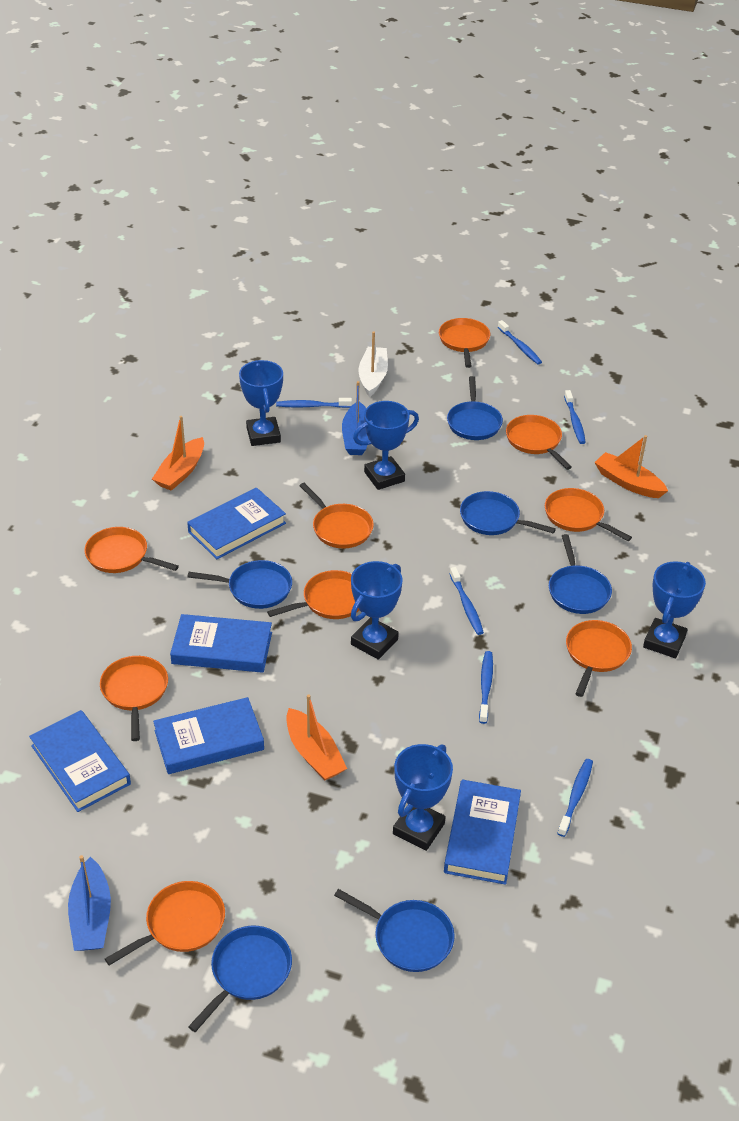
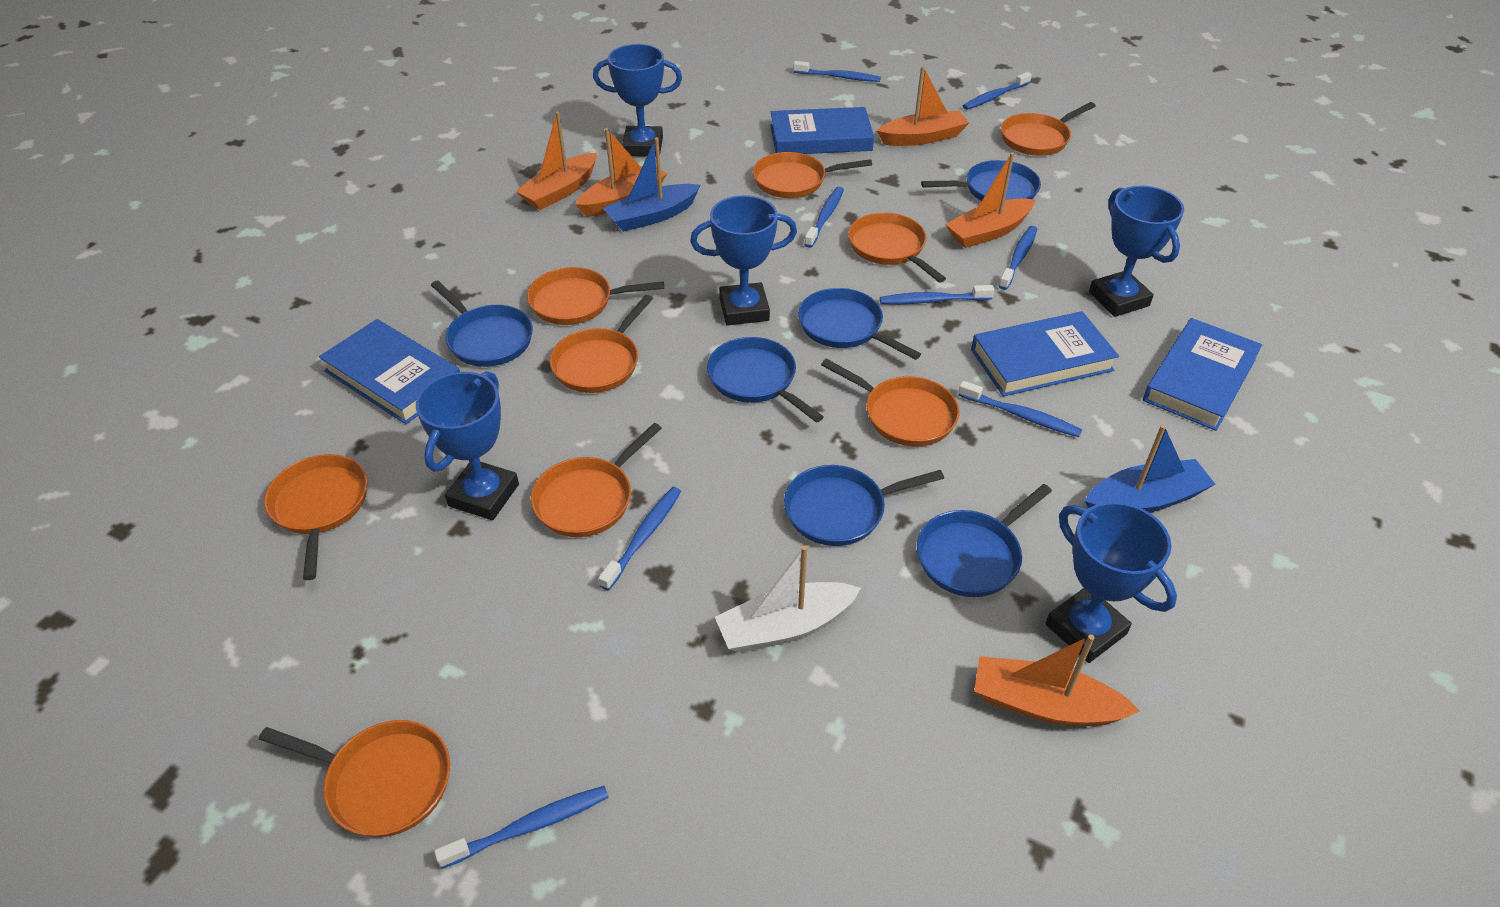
blue book: 5 -> 4
blue toothbrush: 6 -> 8
orange boat: 3 -> 5

